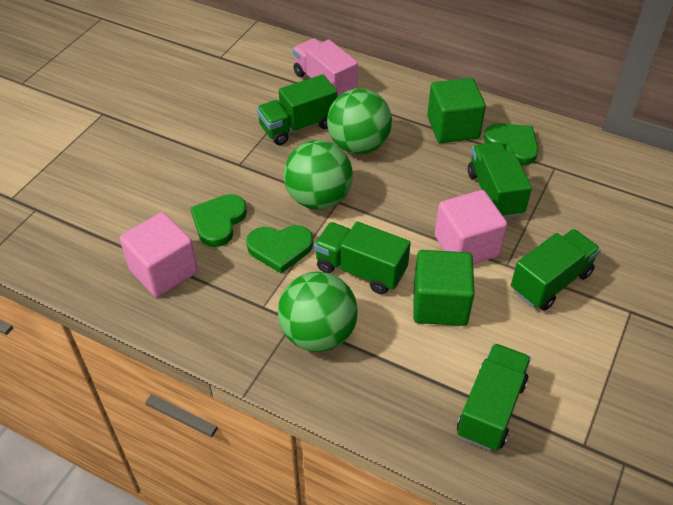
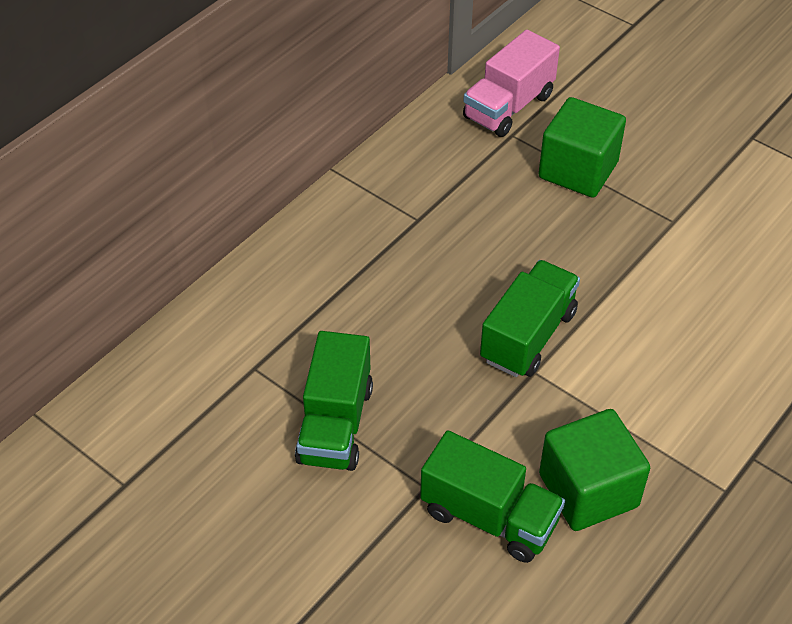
green ball: 3 -> 0
green heart: 3 -> 0
green truck: 5 -> 3
pink cube: 2 -> 0

